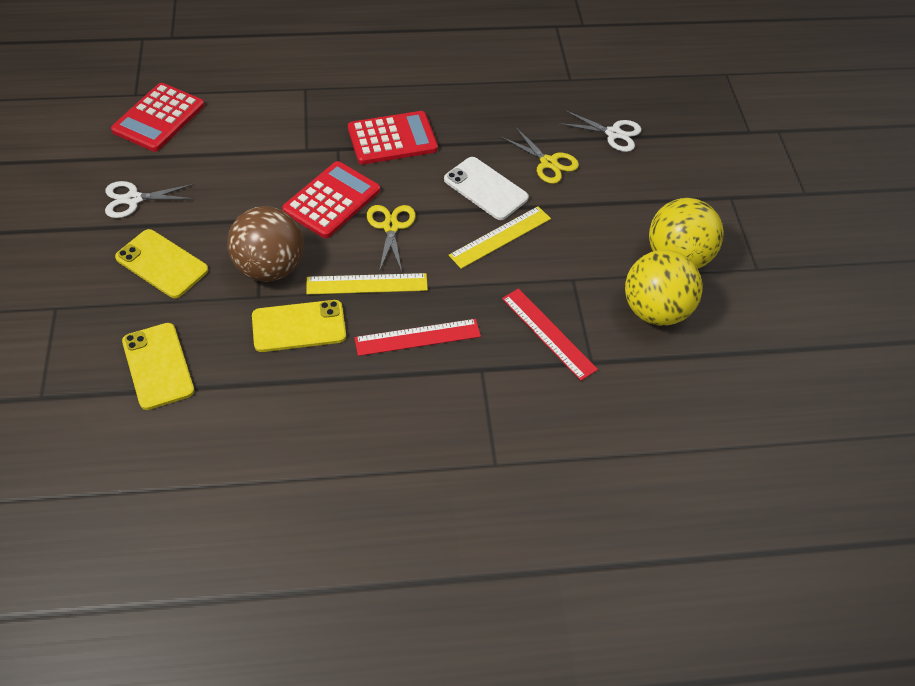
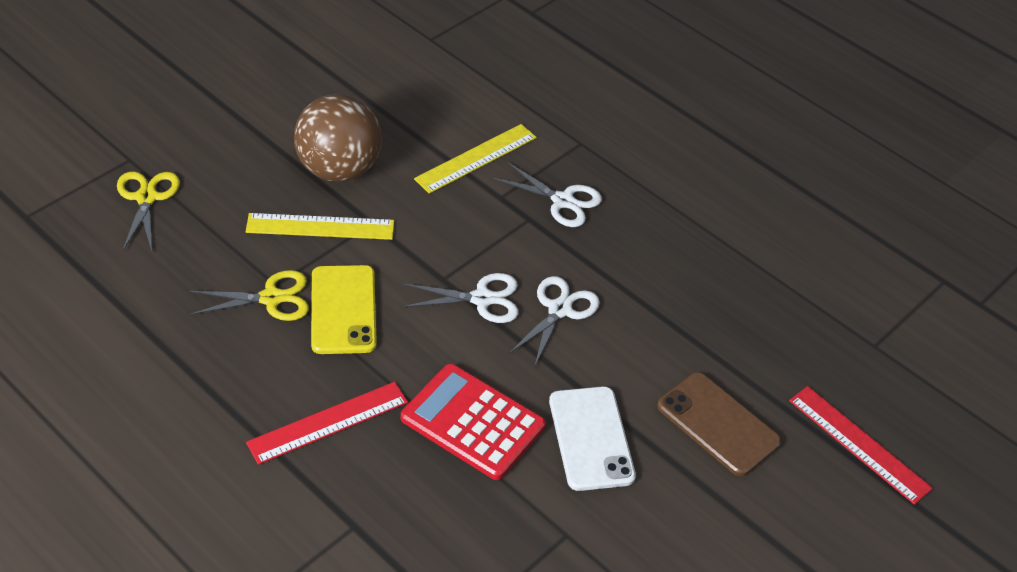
brown phone: 0 -> 1
red calculator: 3 -> 1
white scissors: 2 -> 3
yellow ball: 2 -> 0
yellow phone: 3 -> 1

